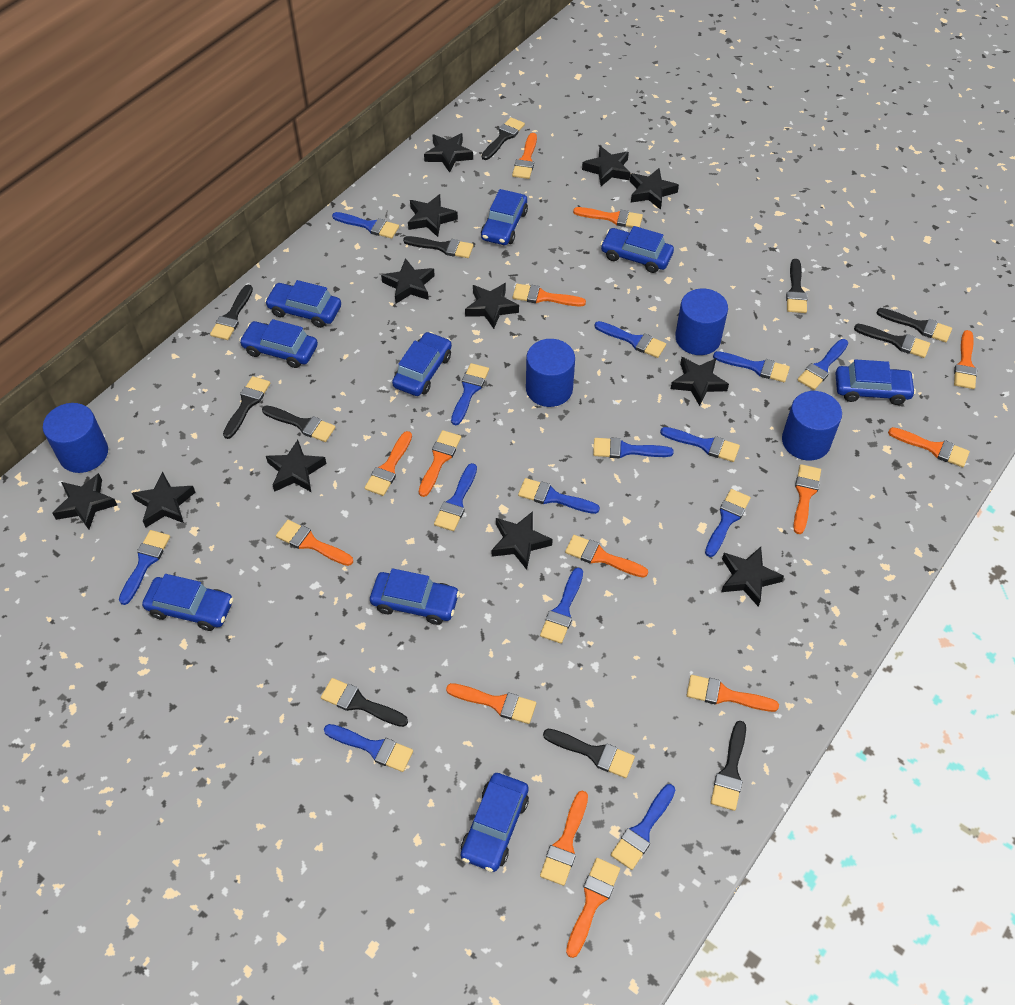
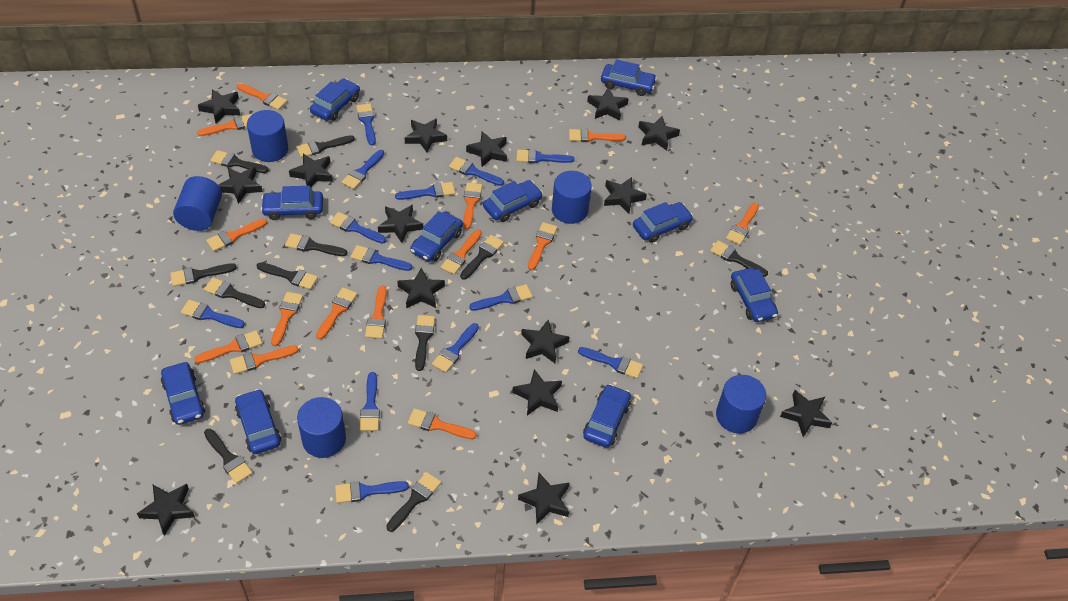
black star: 12 -> 15
blue brush: 14 -> 13
blue car: 9 -> 10
blue cylinder: 4 -> 5

